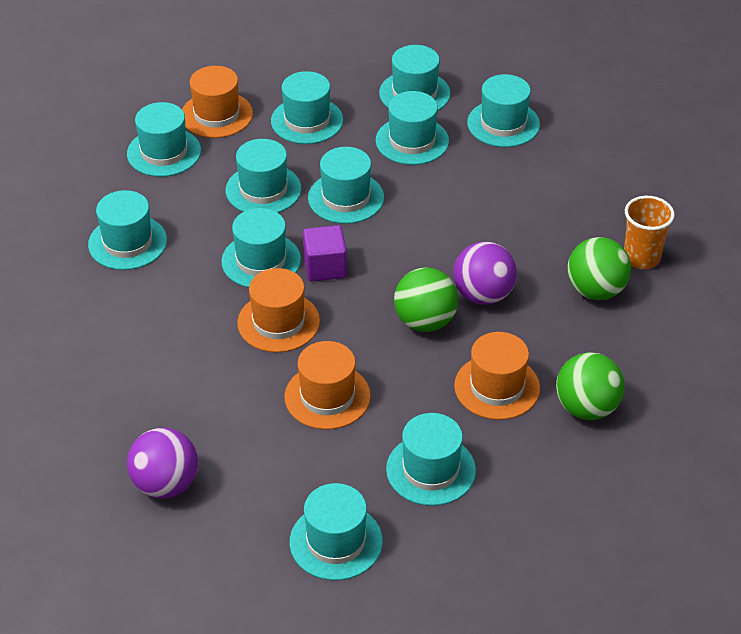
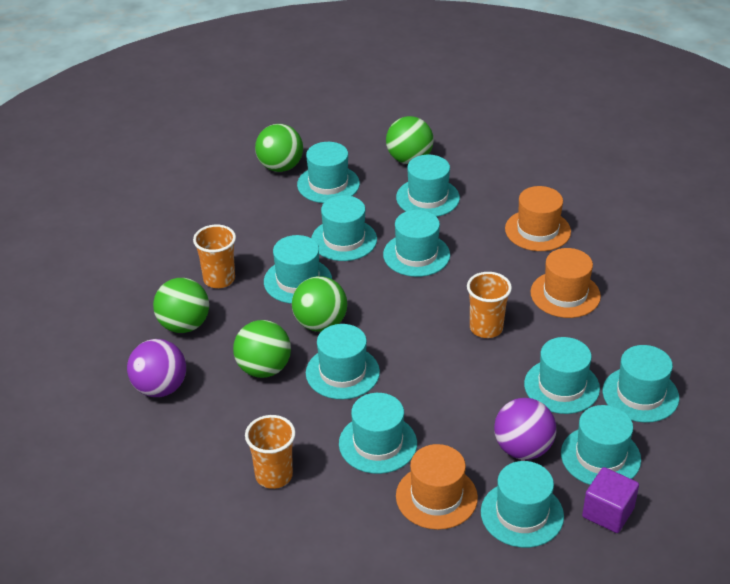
green ball: 3 -> 5
orange cup: 1 -> 3
orange hat: 4 -> 3

